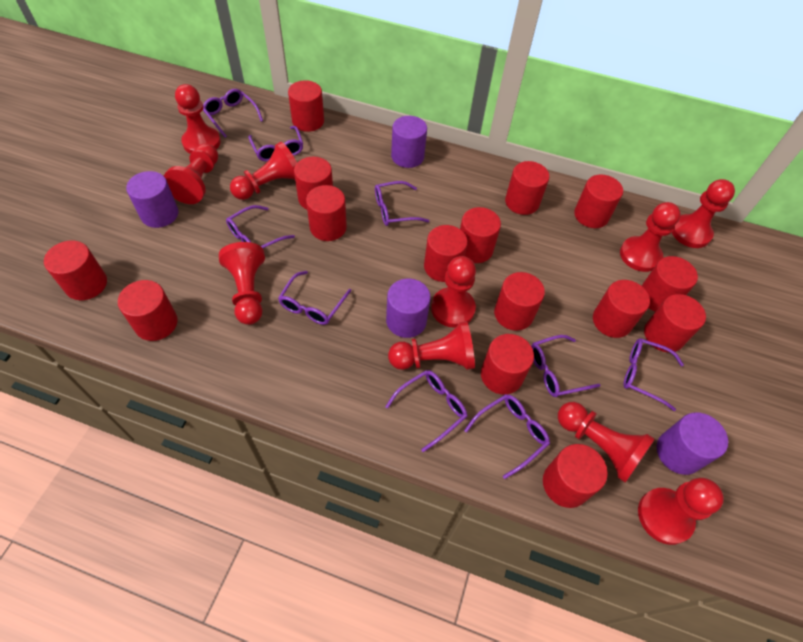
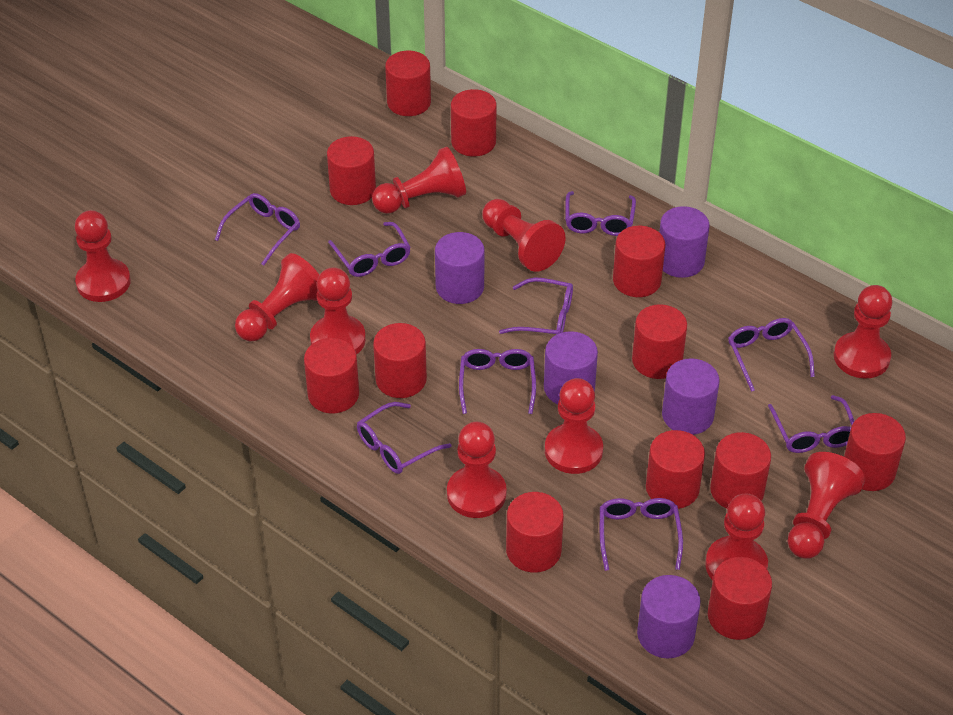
purple cylinder: 4 -> 5
red cylinder: 15 -> 12

